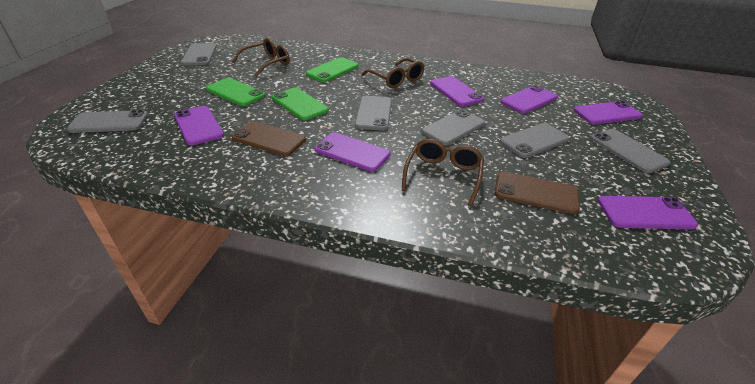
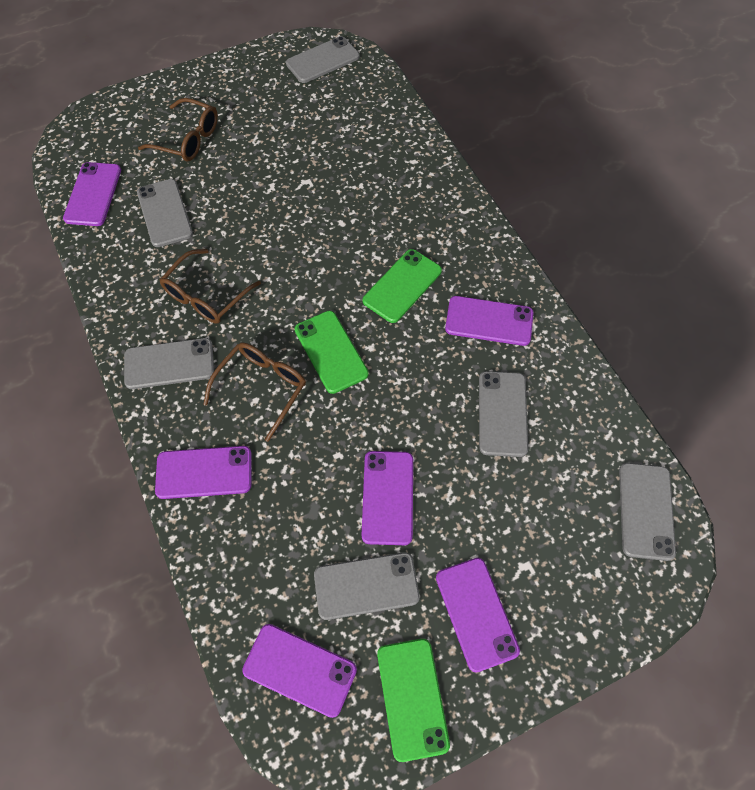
brown phone: 2 -> 0

